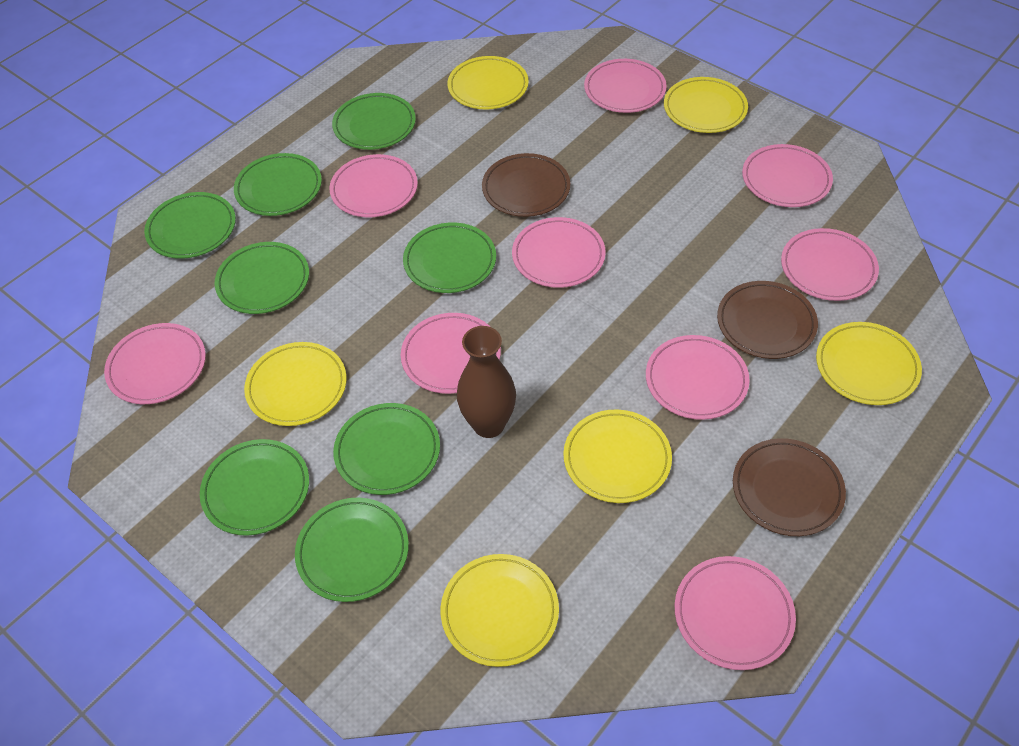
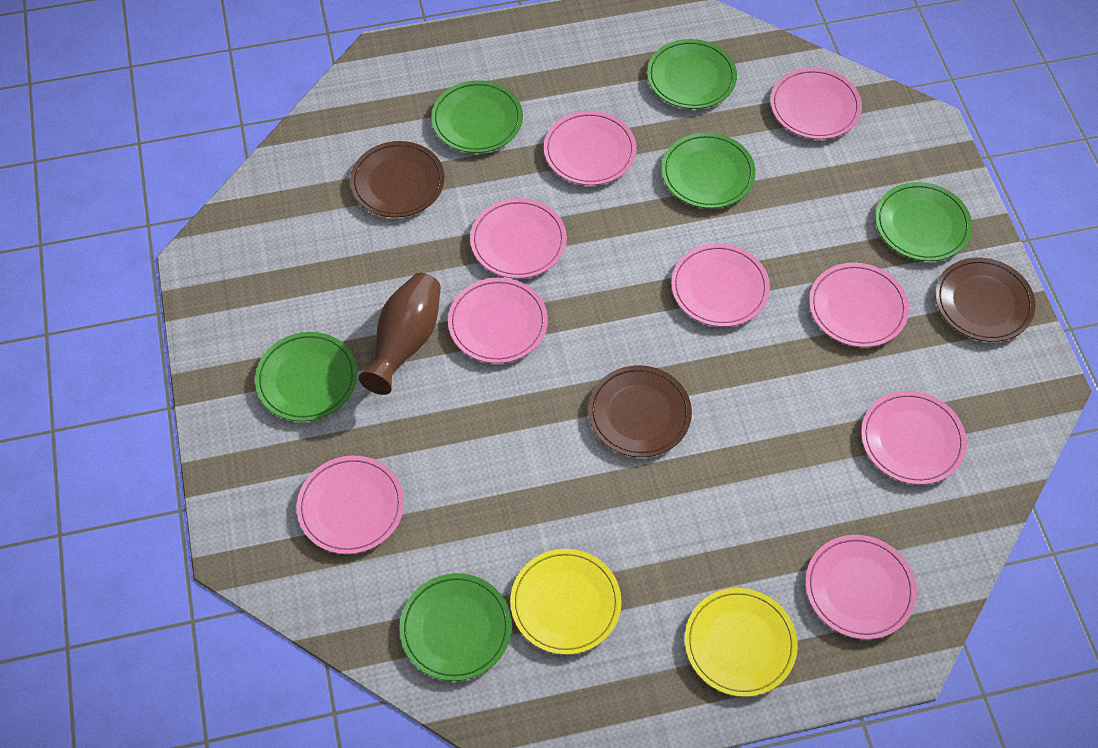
green plate: 8 -> 6
yellow plate: 6 -> 2

